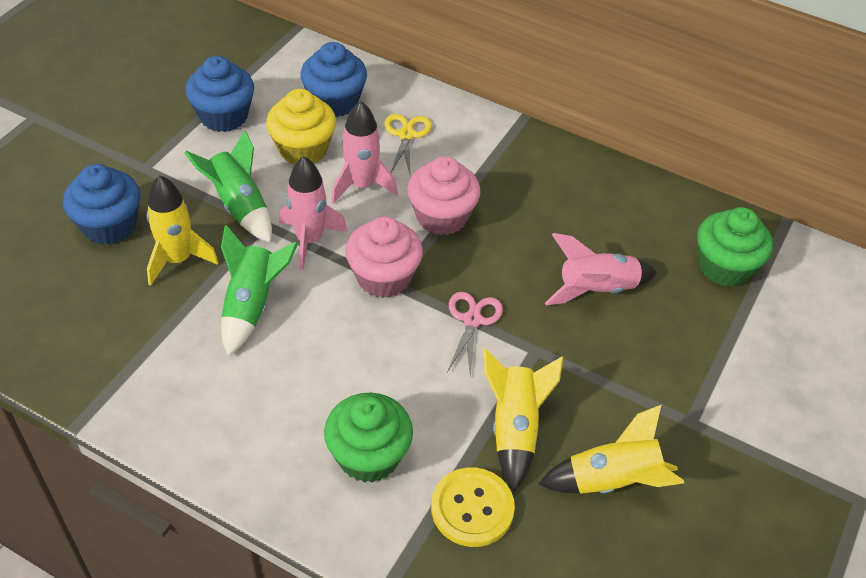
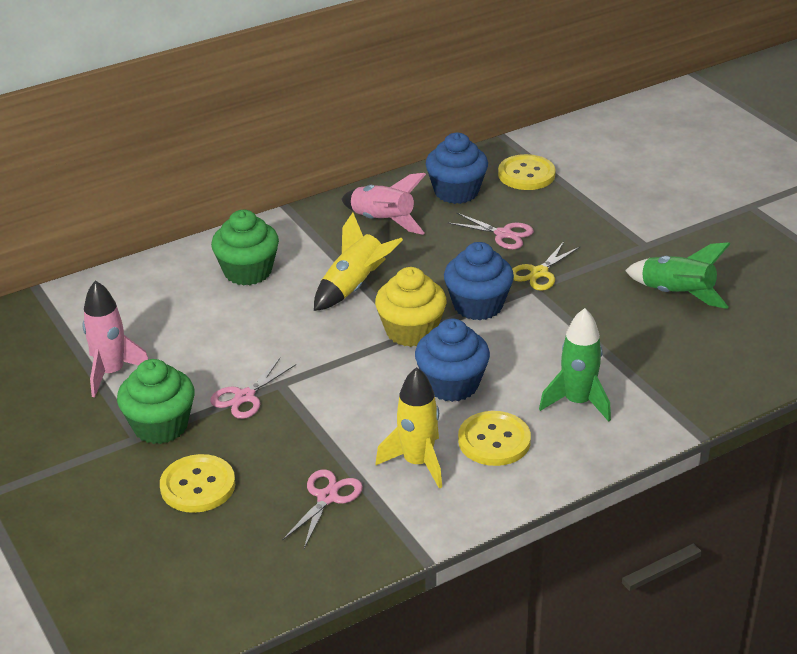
pink cupcake: 2 -> 0
pink rocket: 3 -> 2
pink scissors: 1 -> 3
yellow button: 1 -> 3
yellow rocket: 3 -> 2

